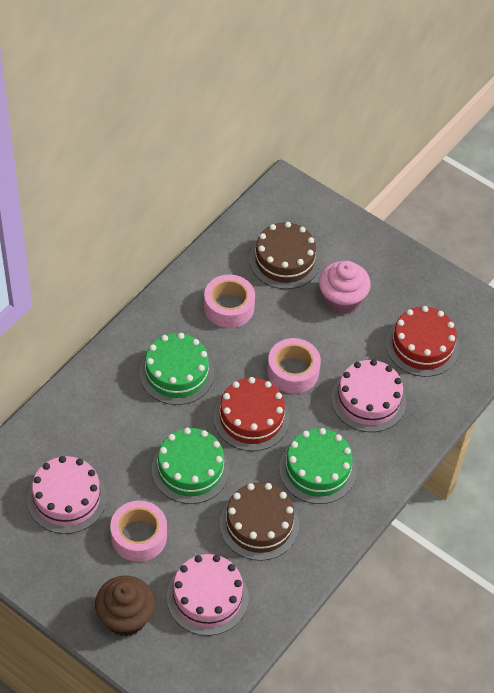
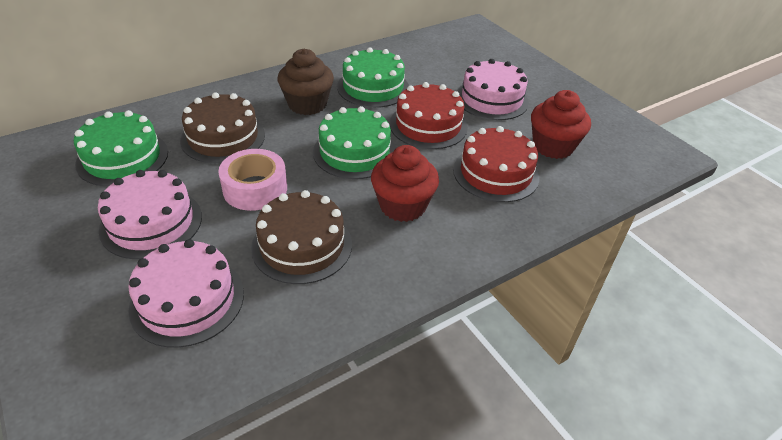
pink cupcake: 1 -> 0
pink tape: 3 -> 1
red cupcake: 0 -> 2

